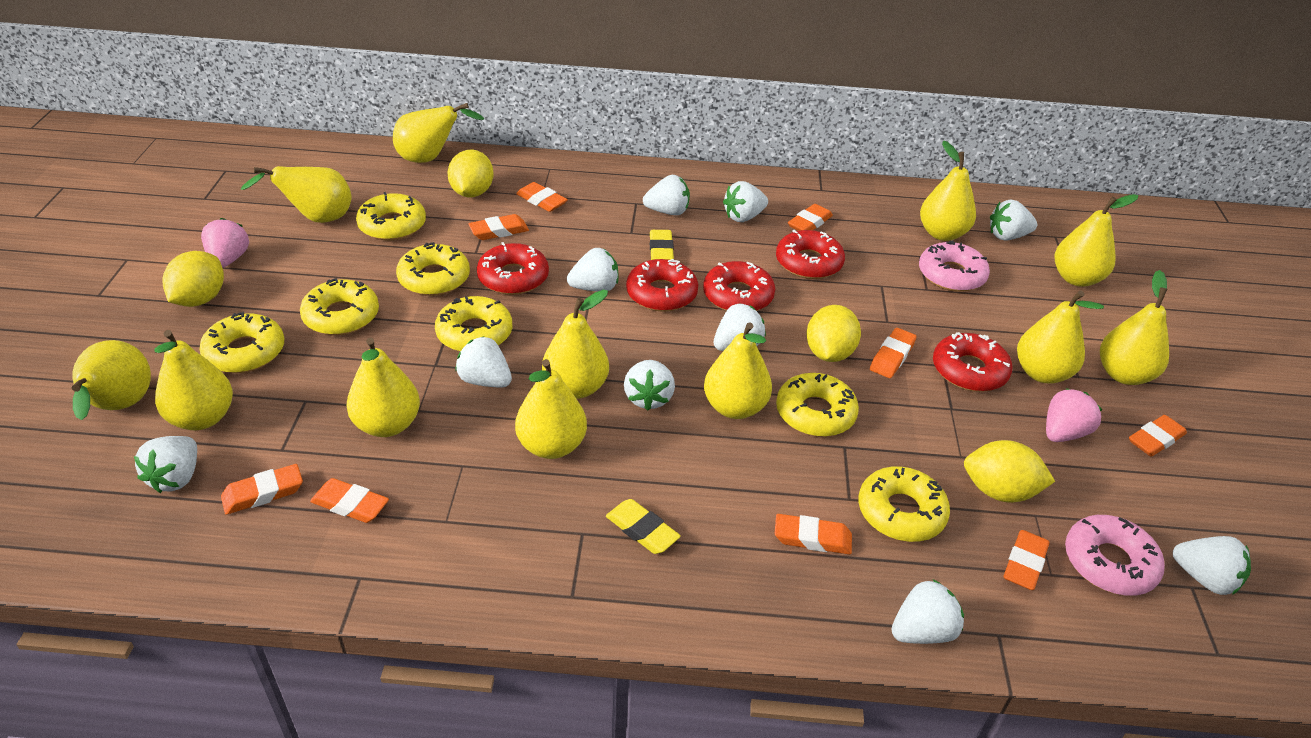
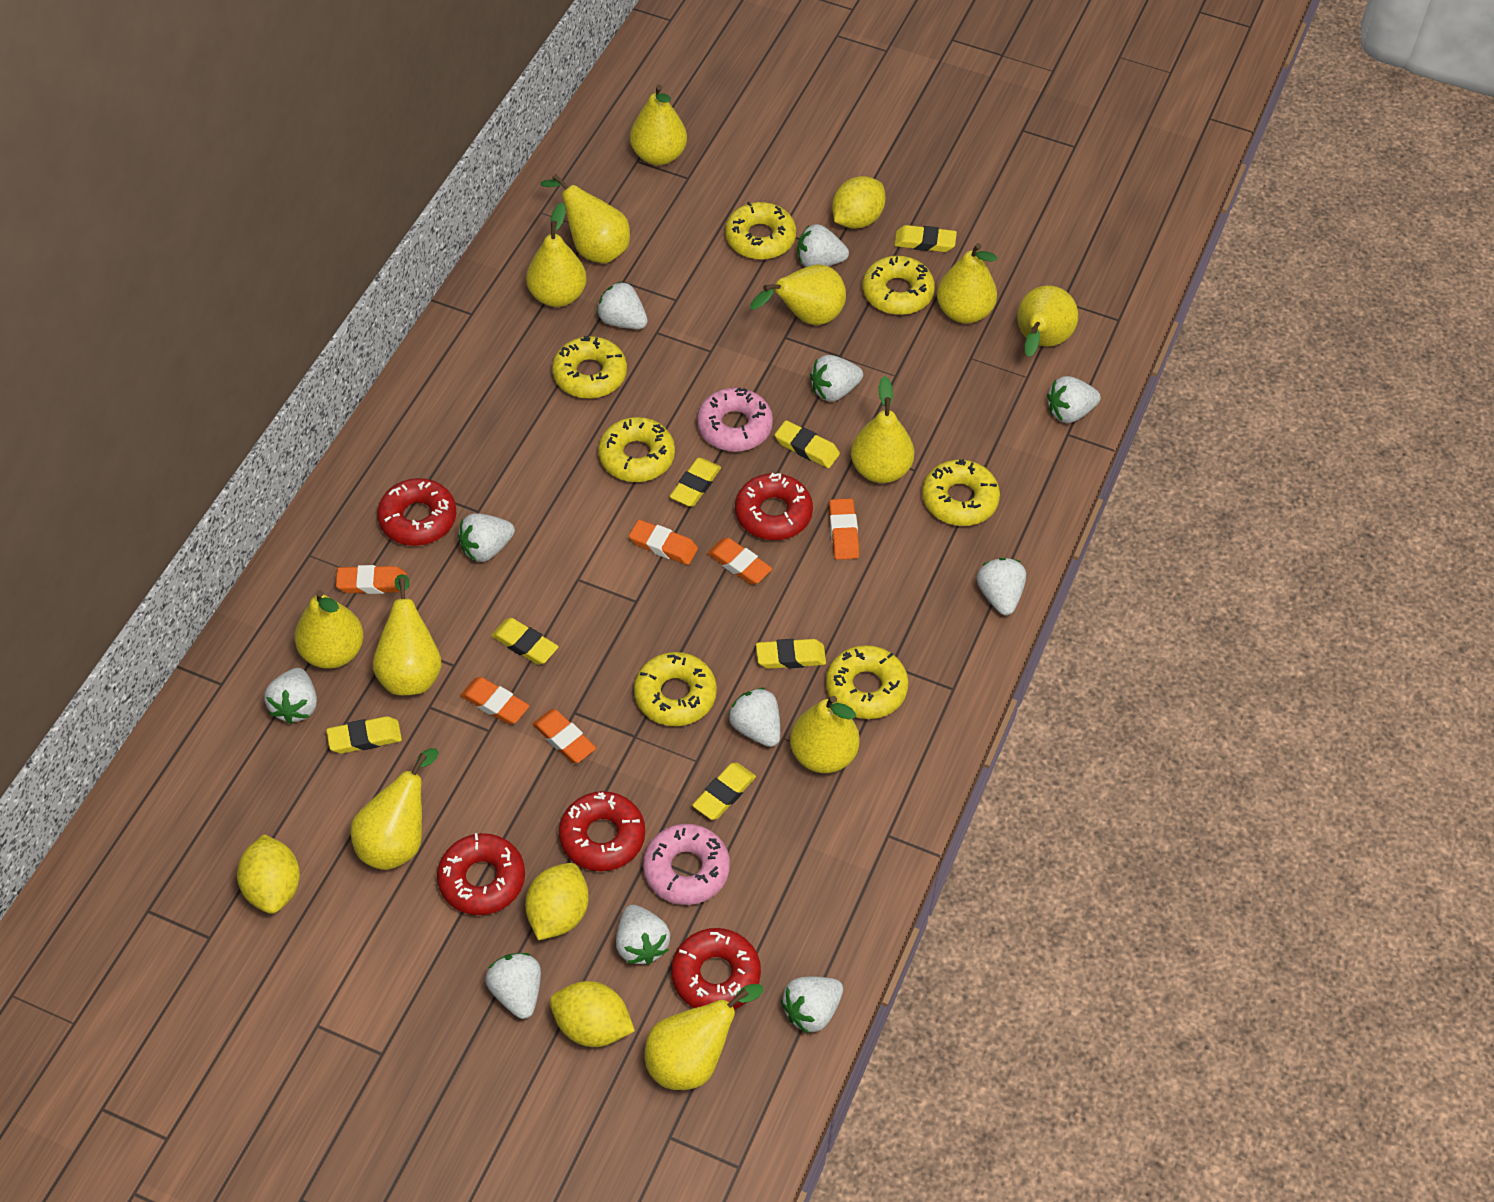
orange eraser: 9 -> 6
pink strawberry: 2 -> 0
white strawberry: 10 -> 11
yellow eraser: 2 -> 7

